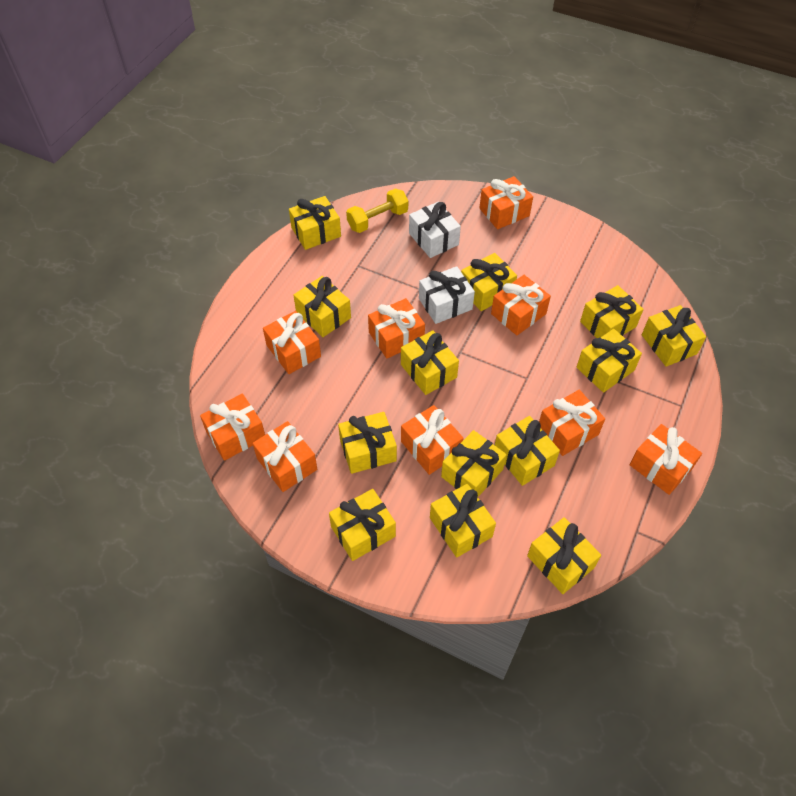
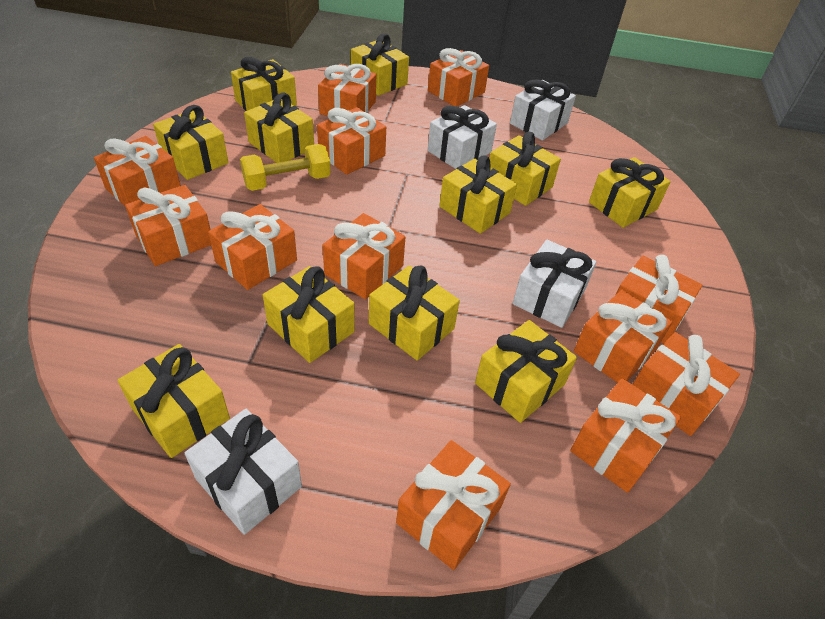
orange gift: 9 -> 12
white gift: 2 -> 4
yellow gift: 13 -> 11

